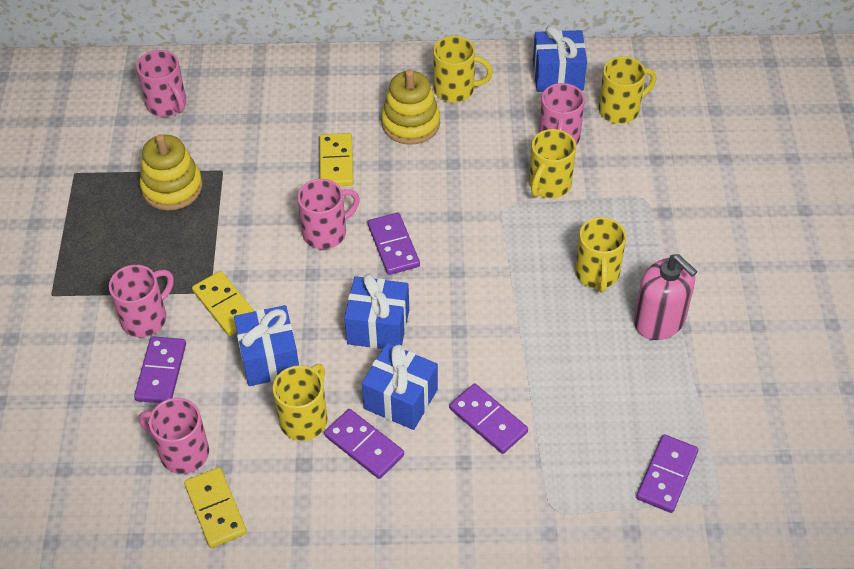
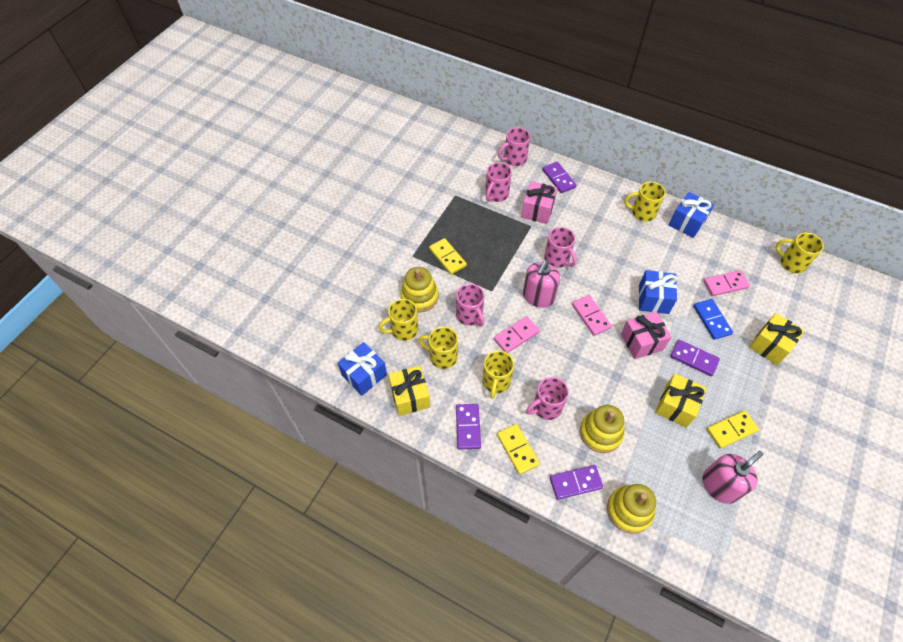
blue domino: 0 -> 1
blue gift: 4 -> 3
pink domino: 0 -> 3
pink gift: 0 -> 2
pink soap dispenser: 1 -> 2
purple domino: 5 -> 4
yellow gift: 0 -> 3
yellow stacking toy: 2 -> 3

